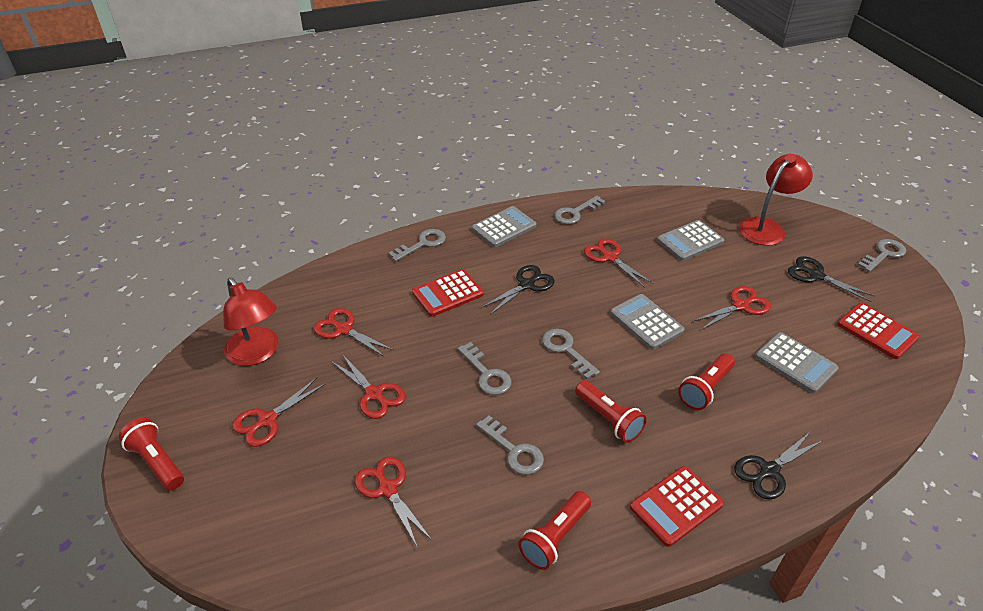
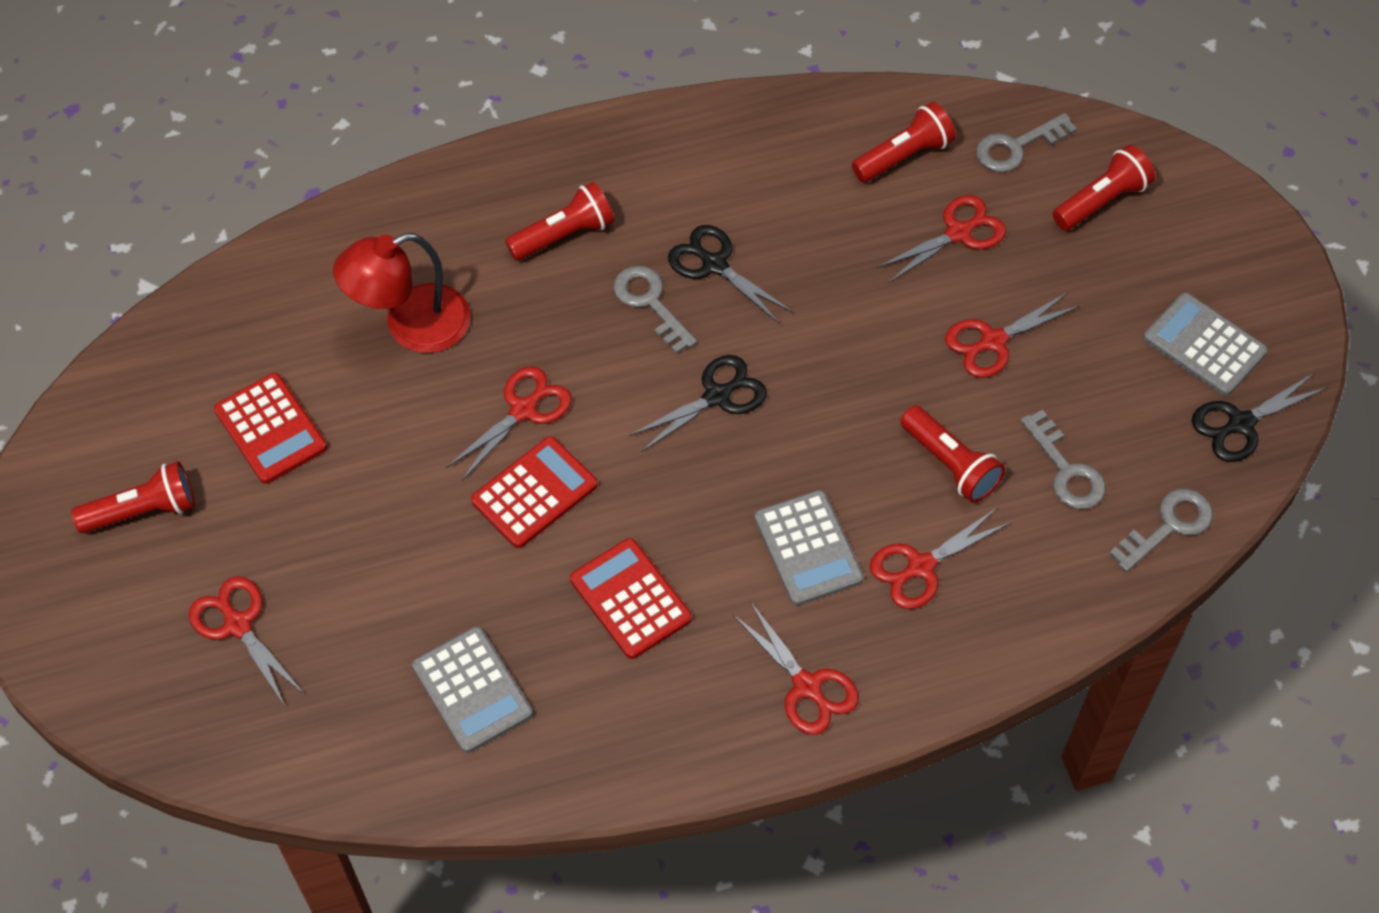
grey calculator: 4 -> 3
grey key: 6 -> 4
red flashlight: 4 -> 5
red lamp: 2 -> 1

